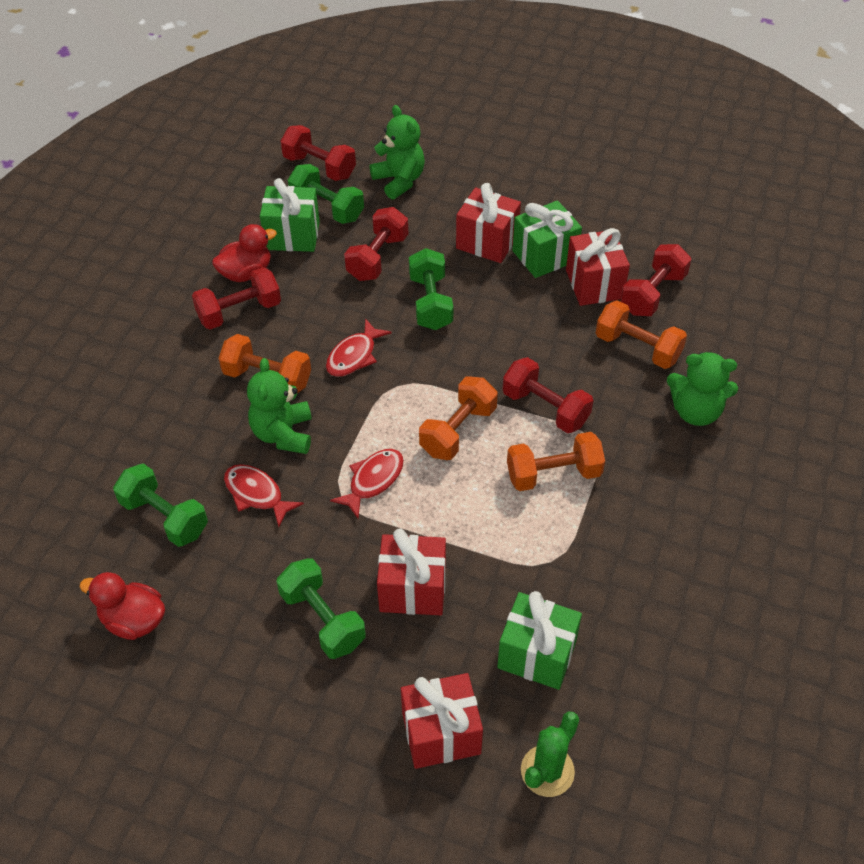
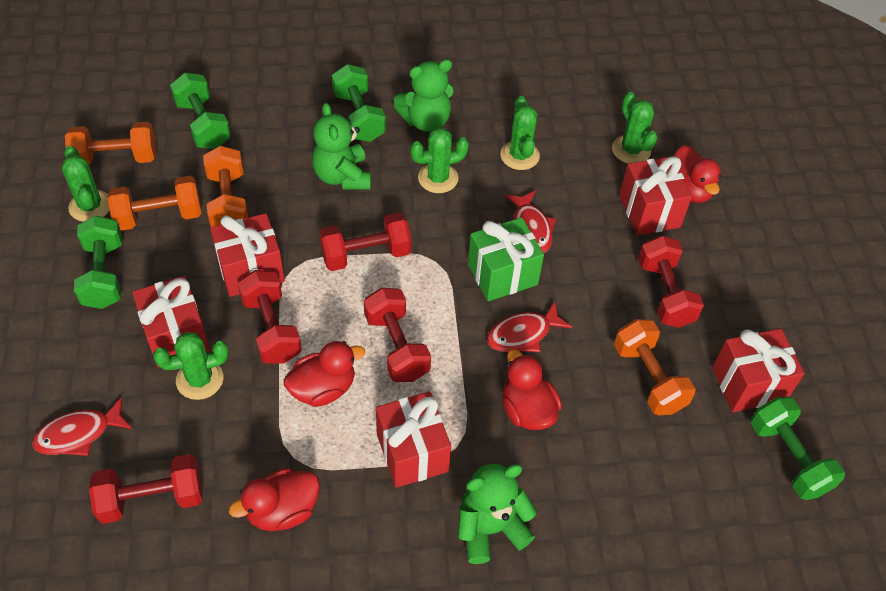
green cactus: 1 -> 5
green gift: 3 -> 1
red duck: 2 -> 4
red gift: 4 -> 5

